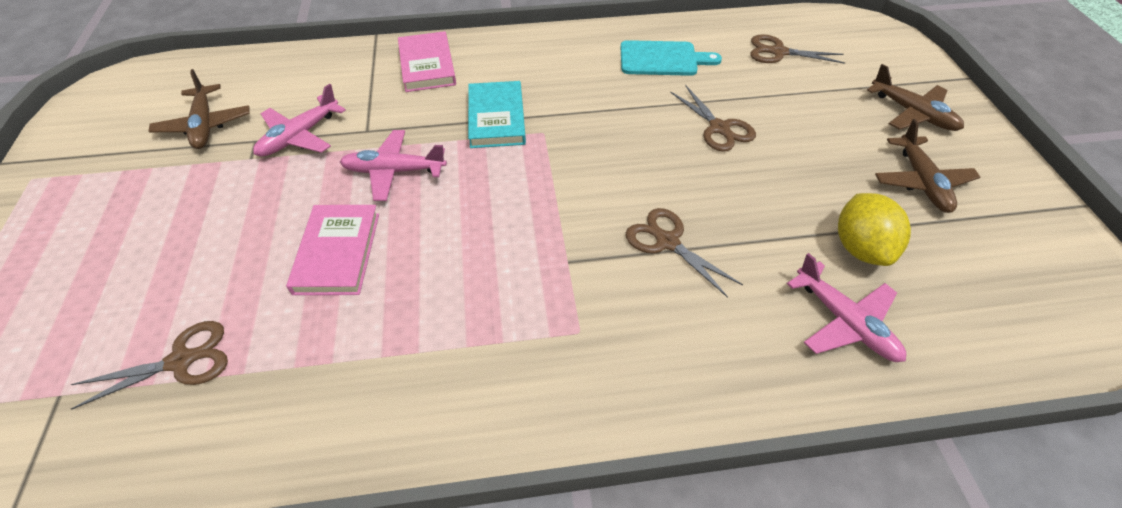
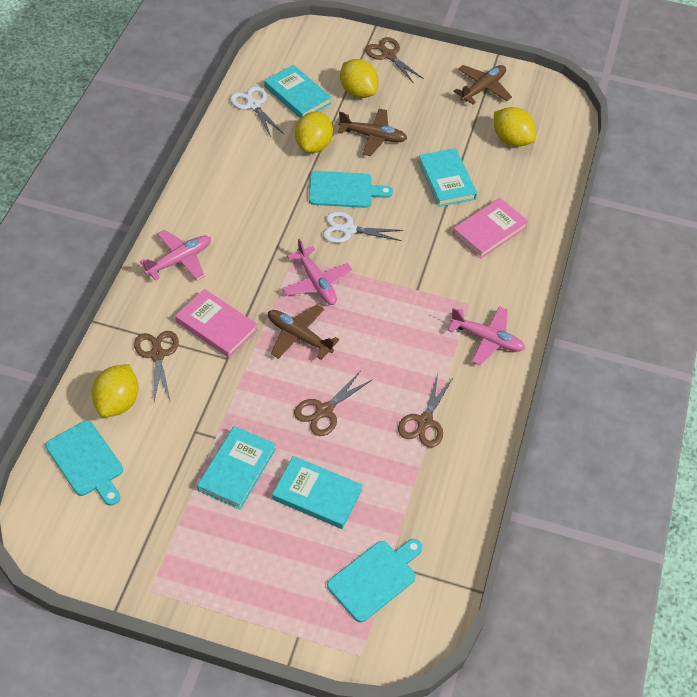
turquoise book: 1 -> 4
turquoise cutting board: 1 -> 3
white scissors: 0 -> 2
yellow lemon: 1 -> 4

